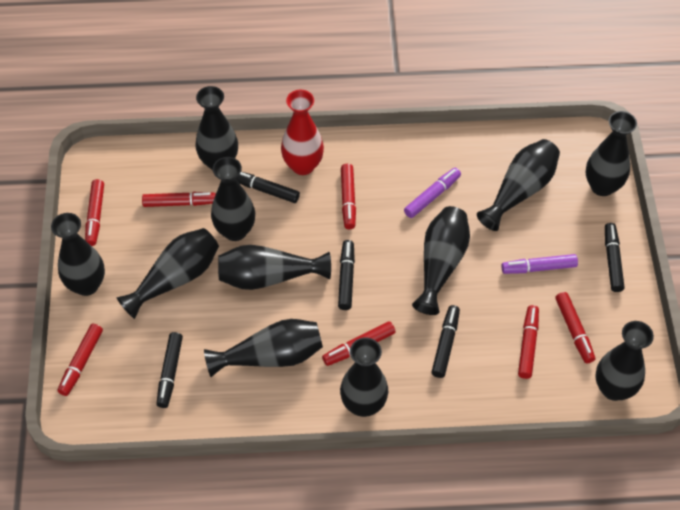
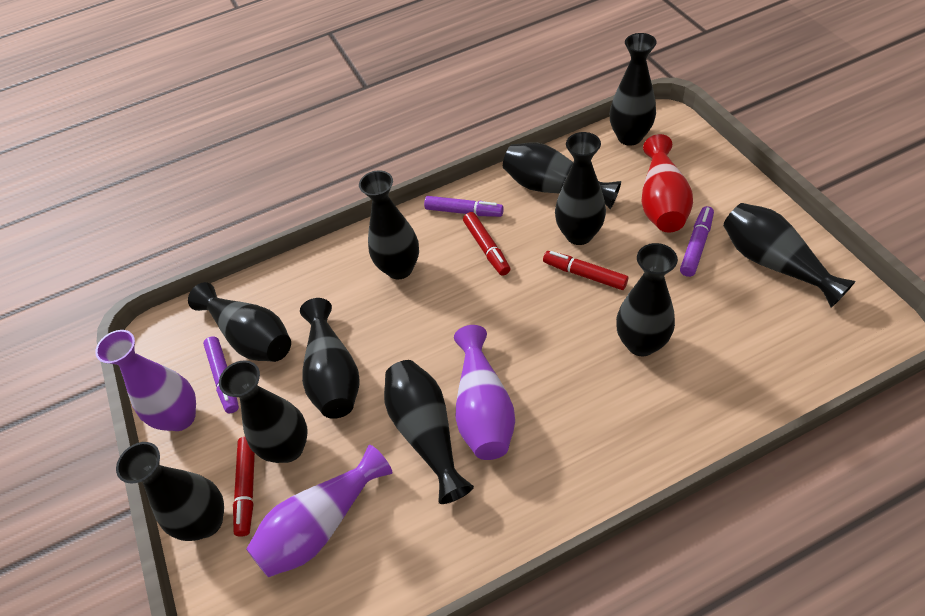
black marker: 5 -> 0
purple marker: 2 -> 3
purple vase: 0 -> 3
red marker: 7 -> 3

